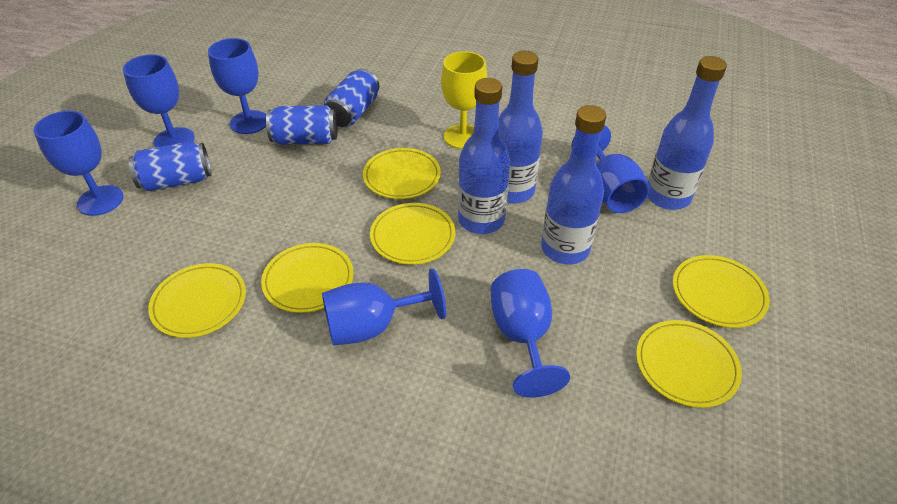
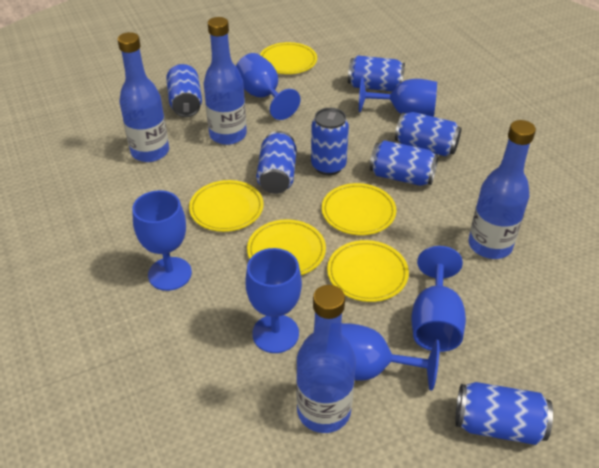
blue can: 3 -> 7
yellow goblet: 1 -> 0
yellow plate: 6 -> 5

